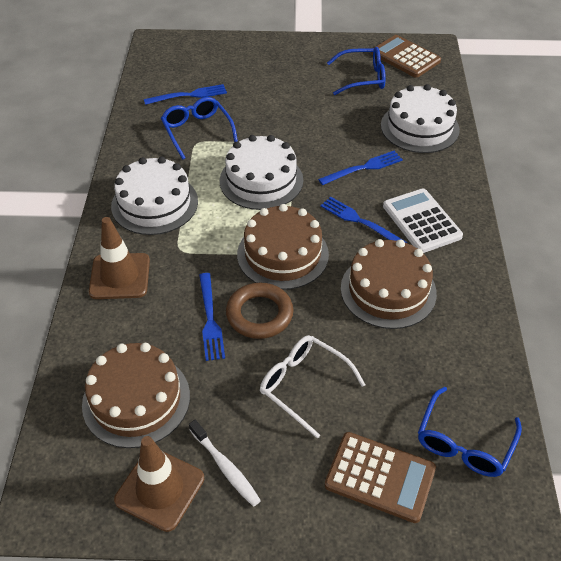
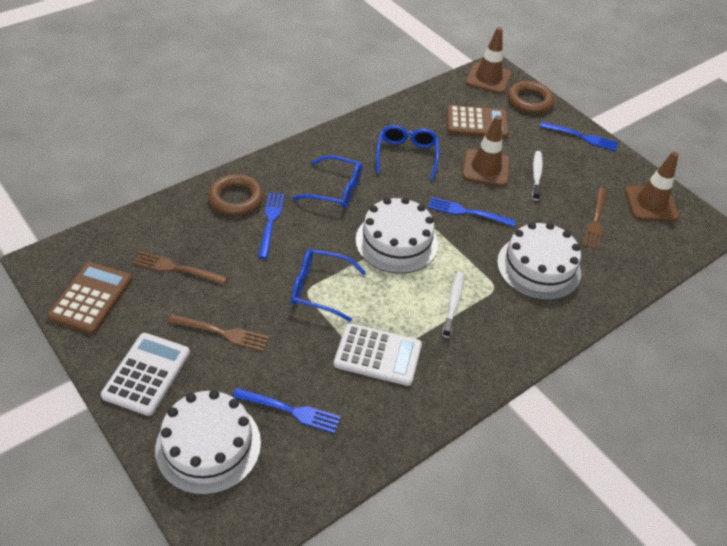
brown cake: 3 -> 0
brown fork: 0 -> 3
brown ring: 1 -> 2
brown traffic cone: 2 -> 3
white calculator: 1 -> 2
white glasses: 1 -> 0
white toothbrush: 1 -> 2

